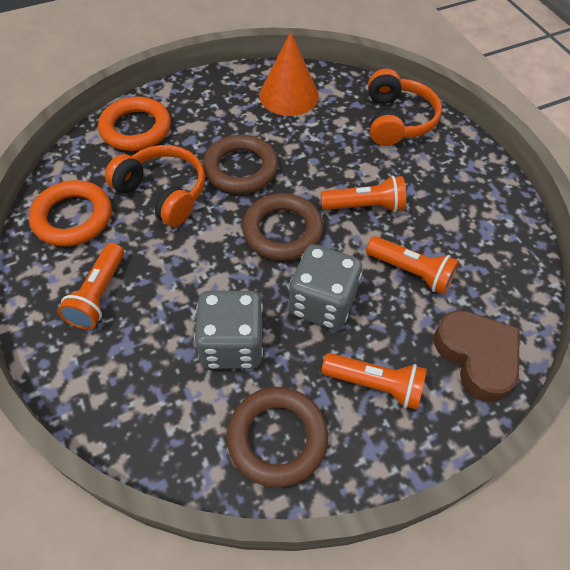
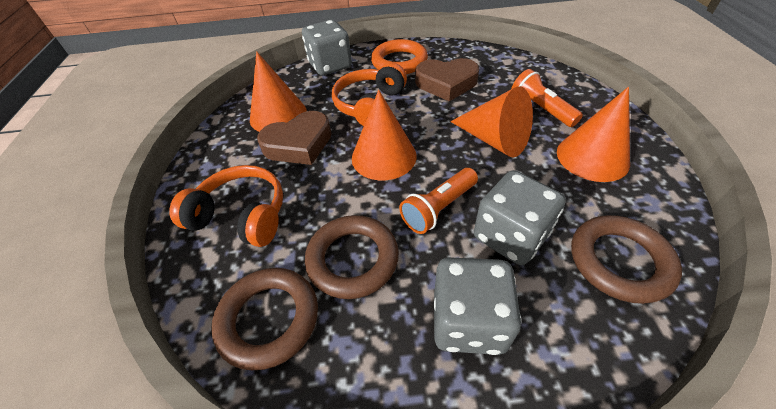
brown heart: 1 -> 2
grey dice: 2 -> 3
orange cone: 1 -> 4
orange flashlight: 4 -> 2
orange ring: 2 -> 1

